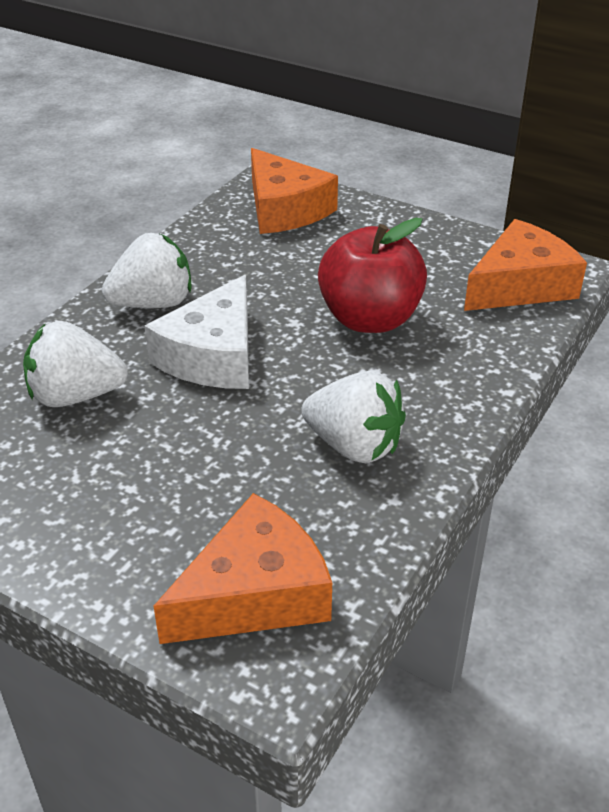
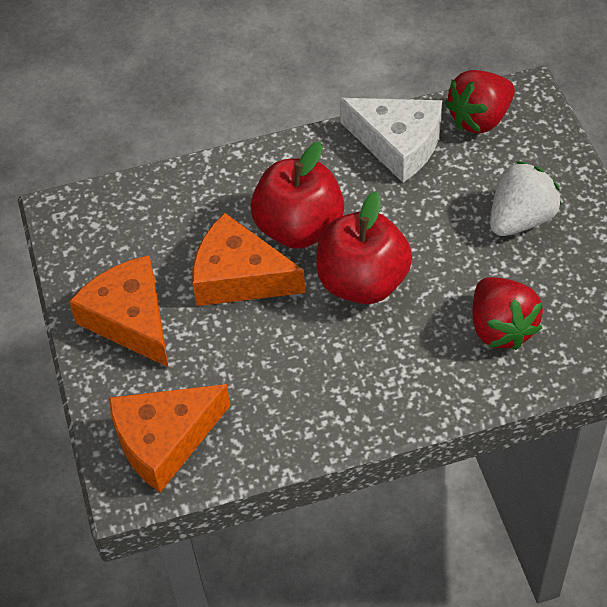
red apple: 1 -> 2
red strawberry: 0 -> 2
white strawberry: 3 -> 1

